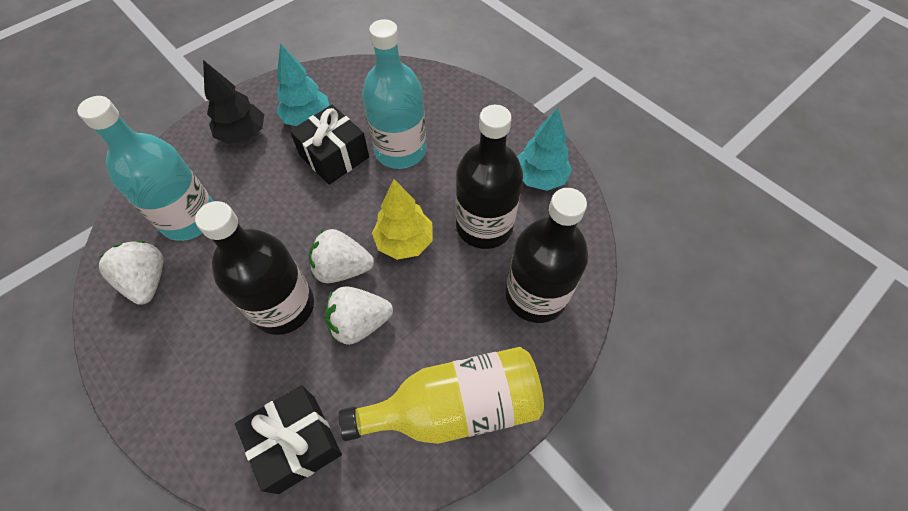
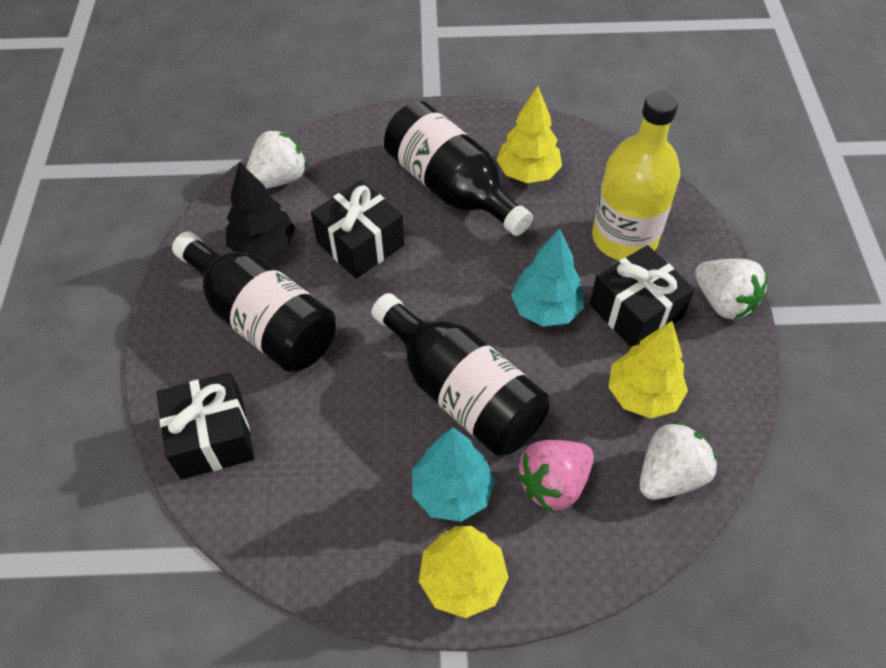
black gift: 2 -> 3
pink strawberry: 0 -> 1
turquoise bottle: 2 -> 0
yellow tree: 1 -> 3

